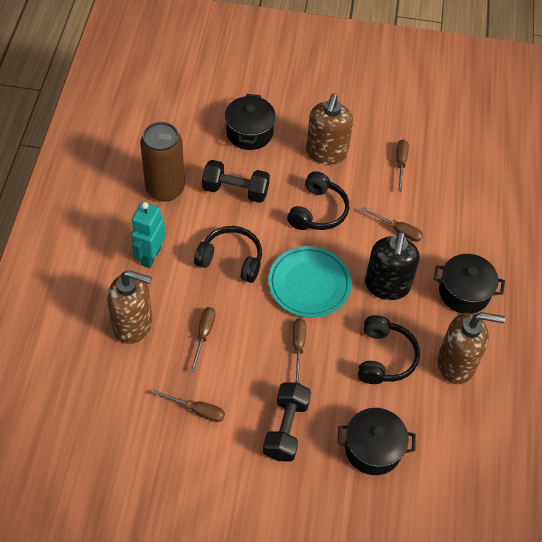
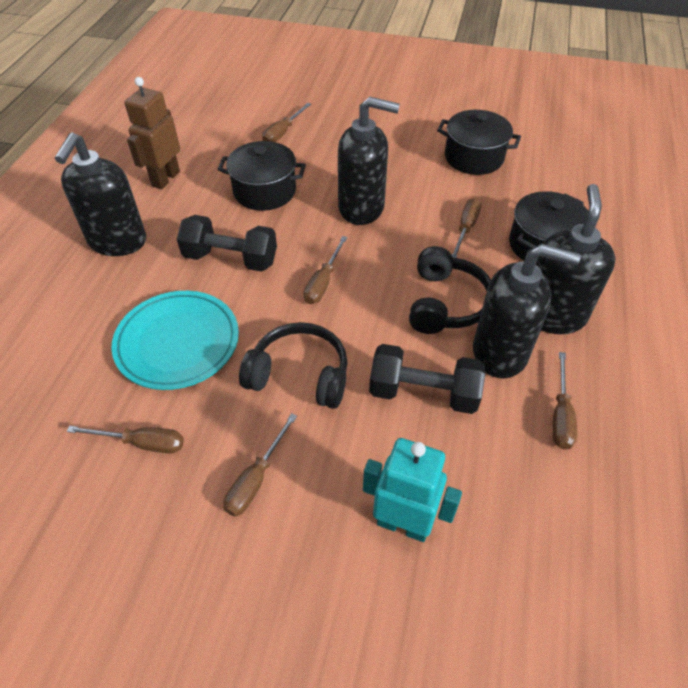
black headphones: 3 -> 2
black soap dispenser: 1 -> 4
brown can: 1 -> 0
brown robot: 0 -> 1
brown screwdriver: 5 -> 6
brown soap dispenser: 3 -> 0

